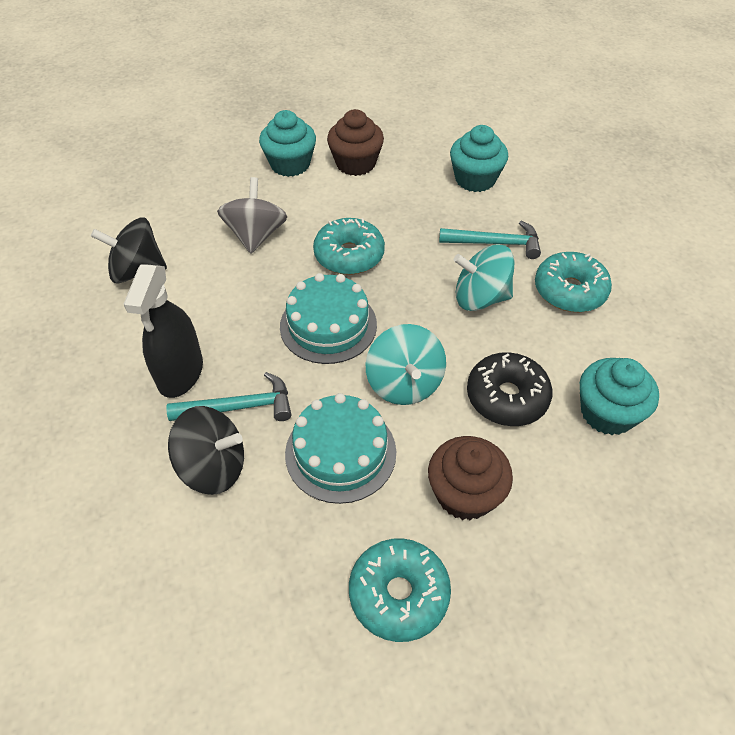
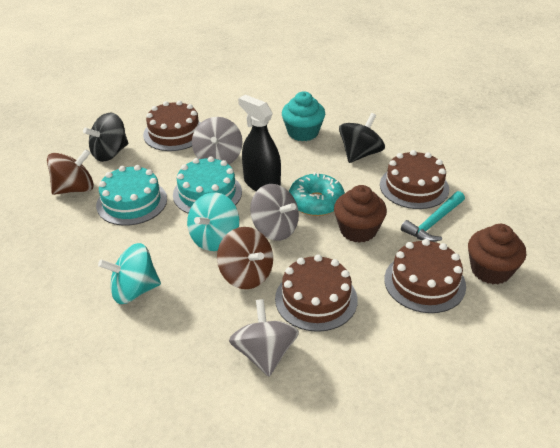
black donut: 1 -> 0
brown cake: 0 -> 4
brown spinning top: 0 -> 2
grey spinning top: 1 -> 3
turquoise cupcake: 3 -> 1
turquoise donut: 3 -> 1
turquoise hammer: 2 -> 1

